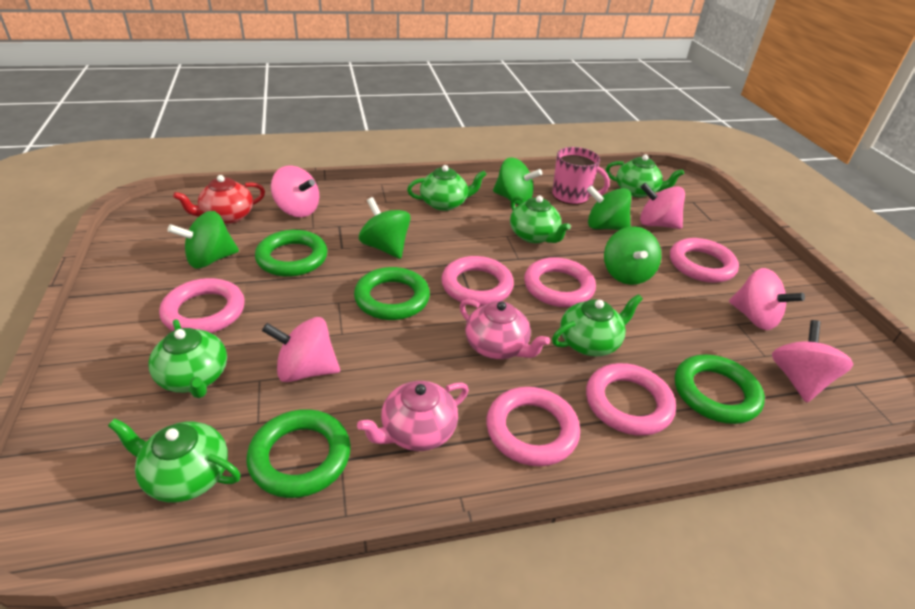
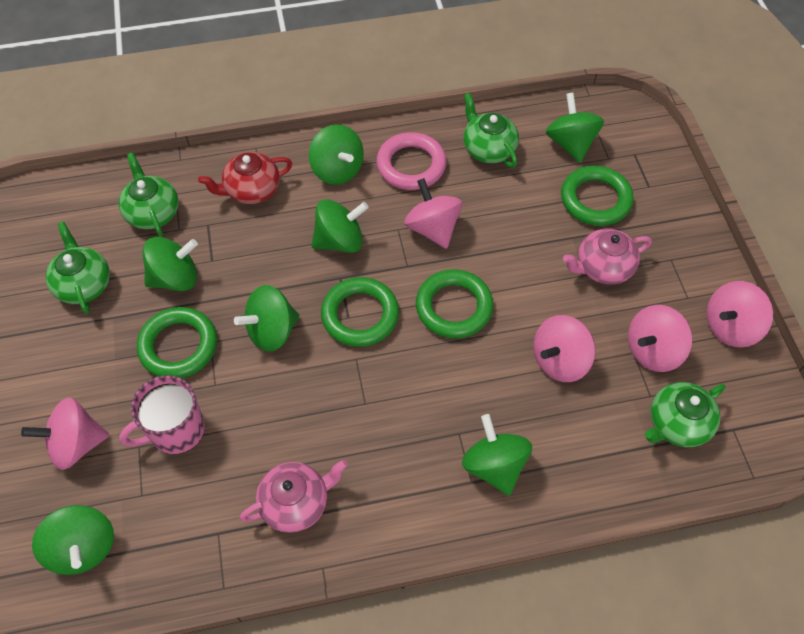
green spinning top: 5 -> 7
green teapot: 6 -> 4
pink ring: 6 -> 1

